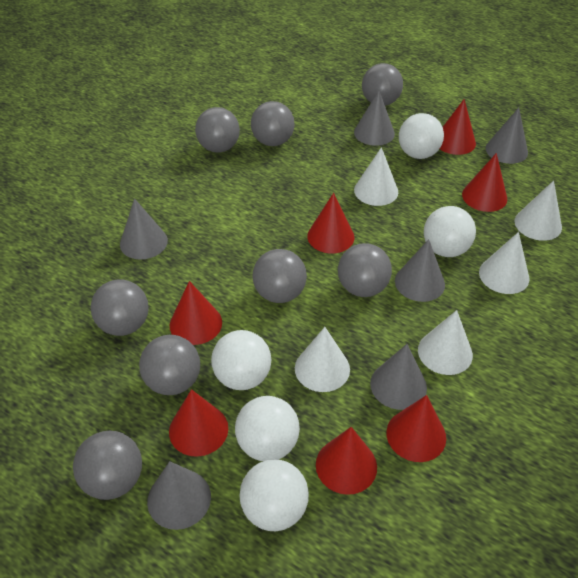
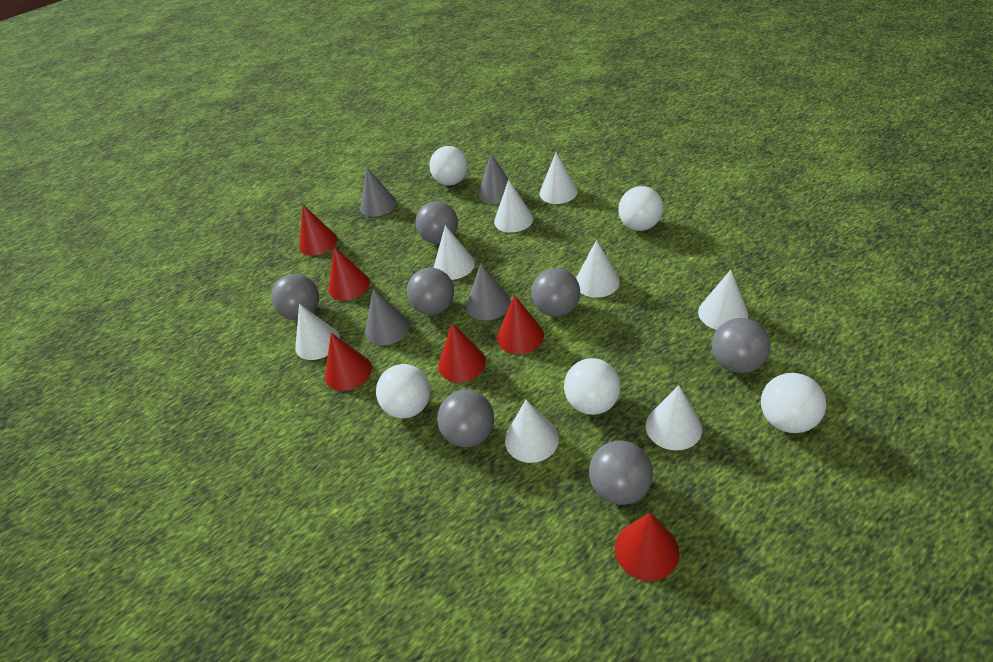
grey ball: 8 -> 7
grey cone: 6 -> 4
red cone: 7 -> 6
white cone: 5 -> 8

